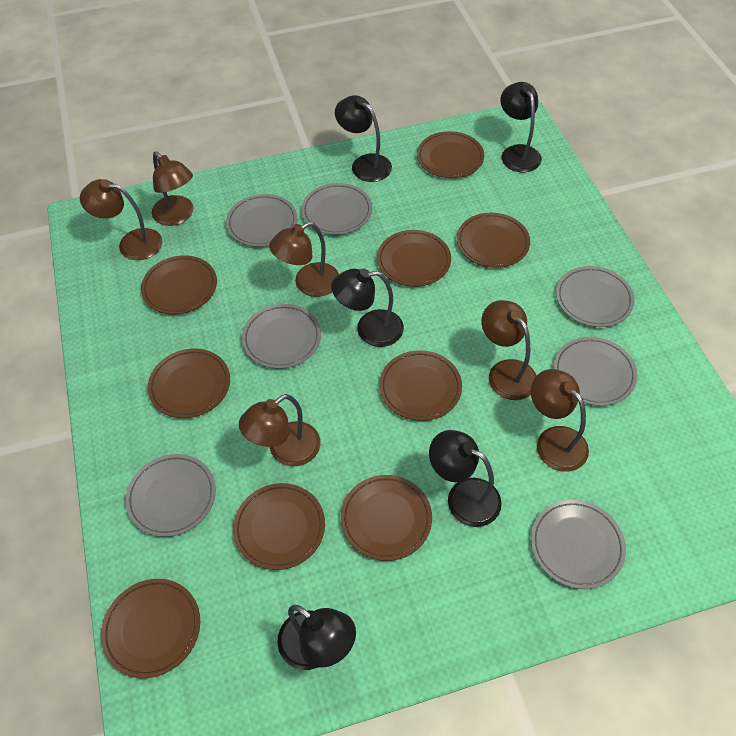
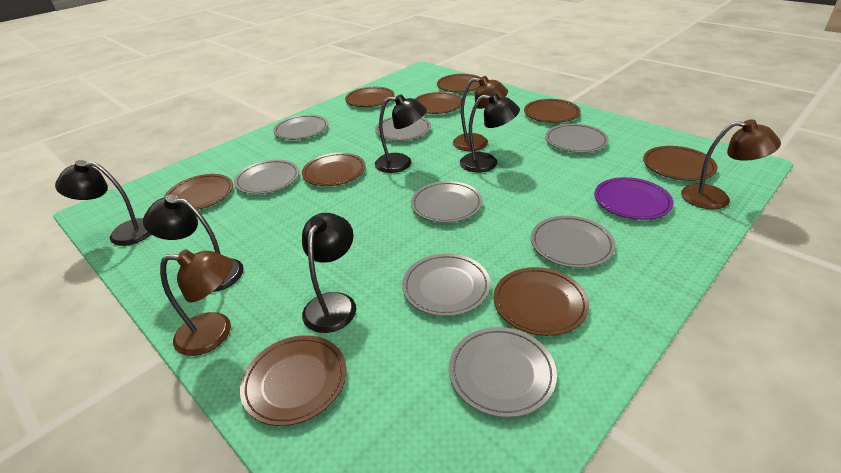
brown lamp: 6 -> 3
grey plate: 7 -> 8
purple plate: 0 -> 1

